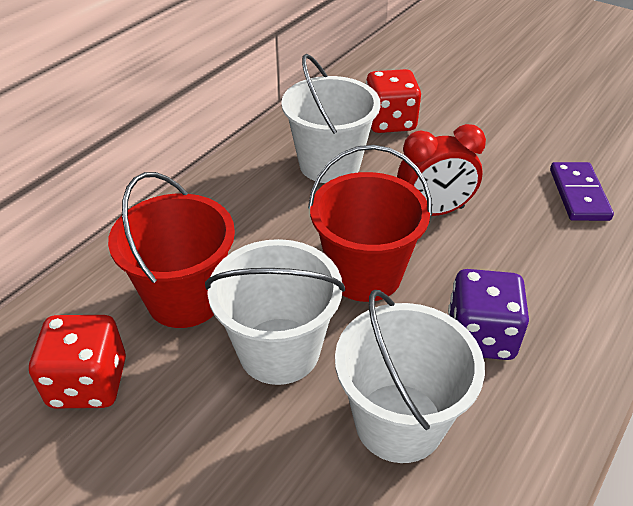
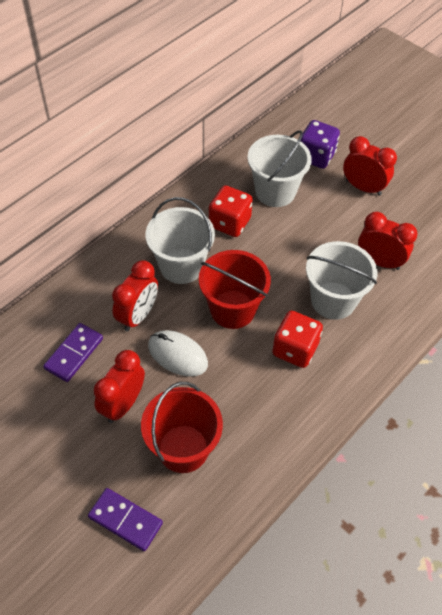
purple domino: 1 -> 2
red clock: 1 -> 4
white mouse: 0 -> 1

